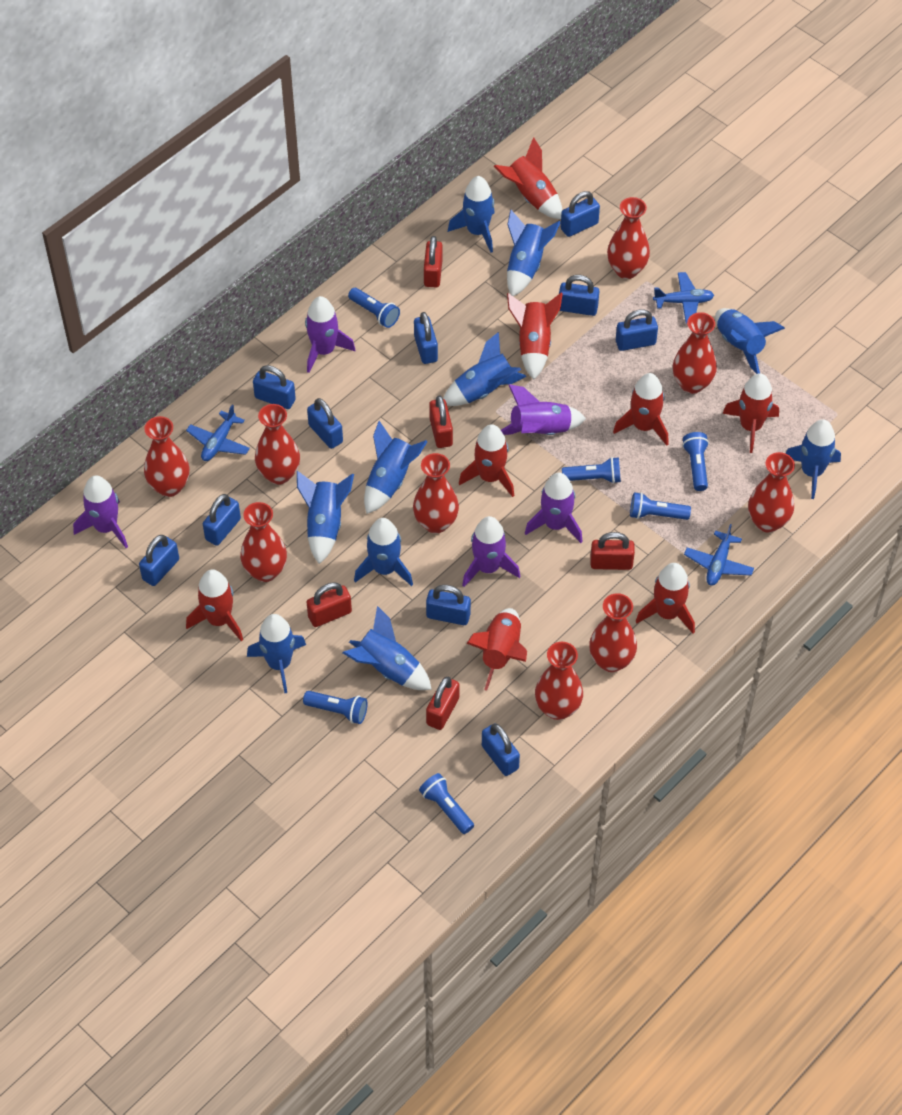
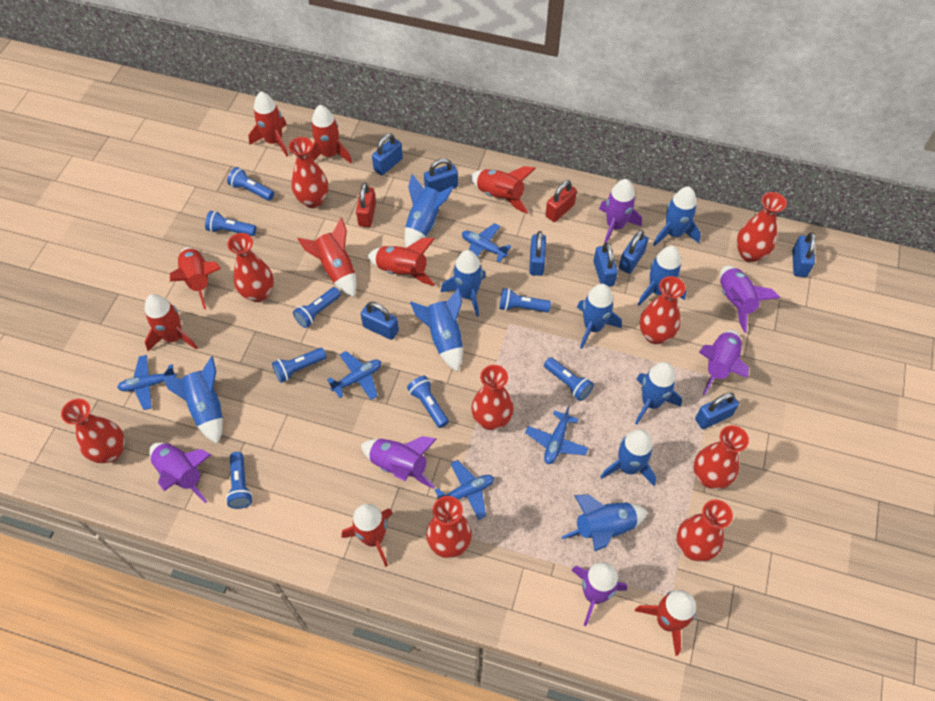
blue flashlight: 6 -> 8
blue padlock: 10 -> 8
blue plane: 3 -> 5
purple rocket: 5 -> 6
red padlock: 5 -> 2
red rocket: 8 -> 9

